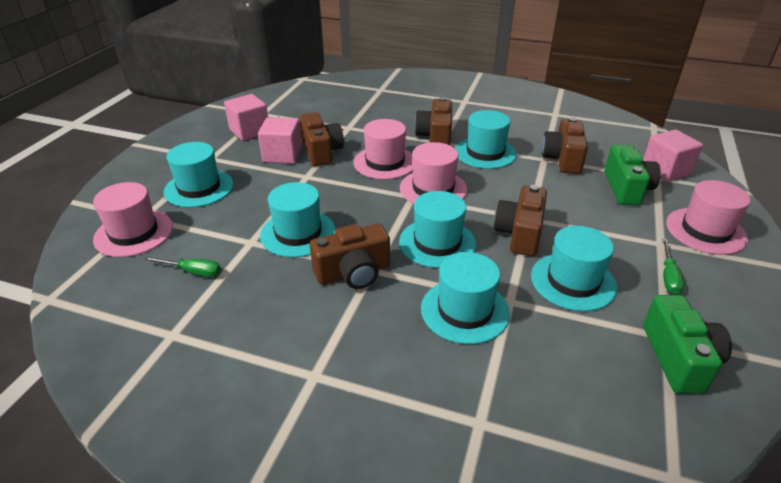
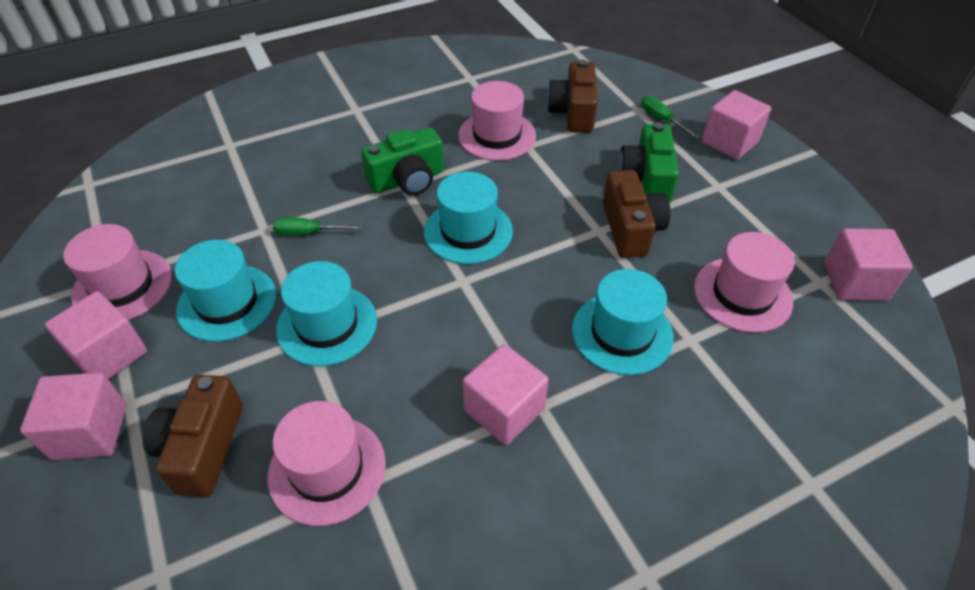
brown camera: 5 -> 3
pink cube: 3 -> 5
turquoise hat: 6 -> 4

